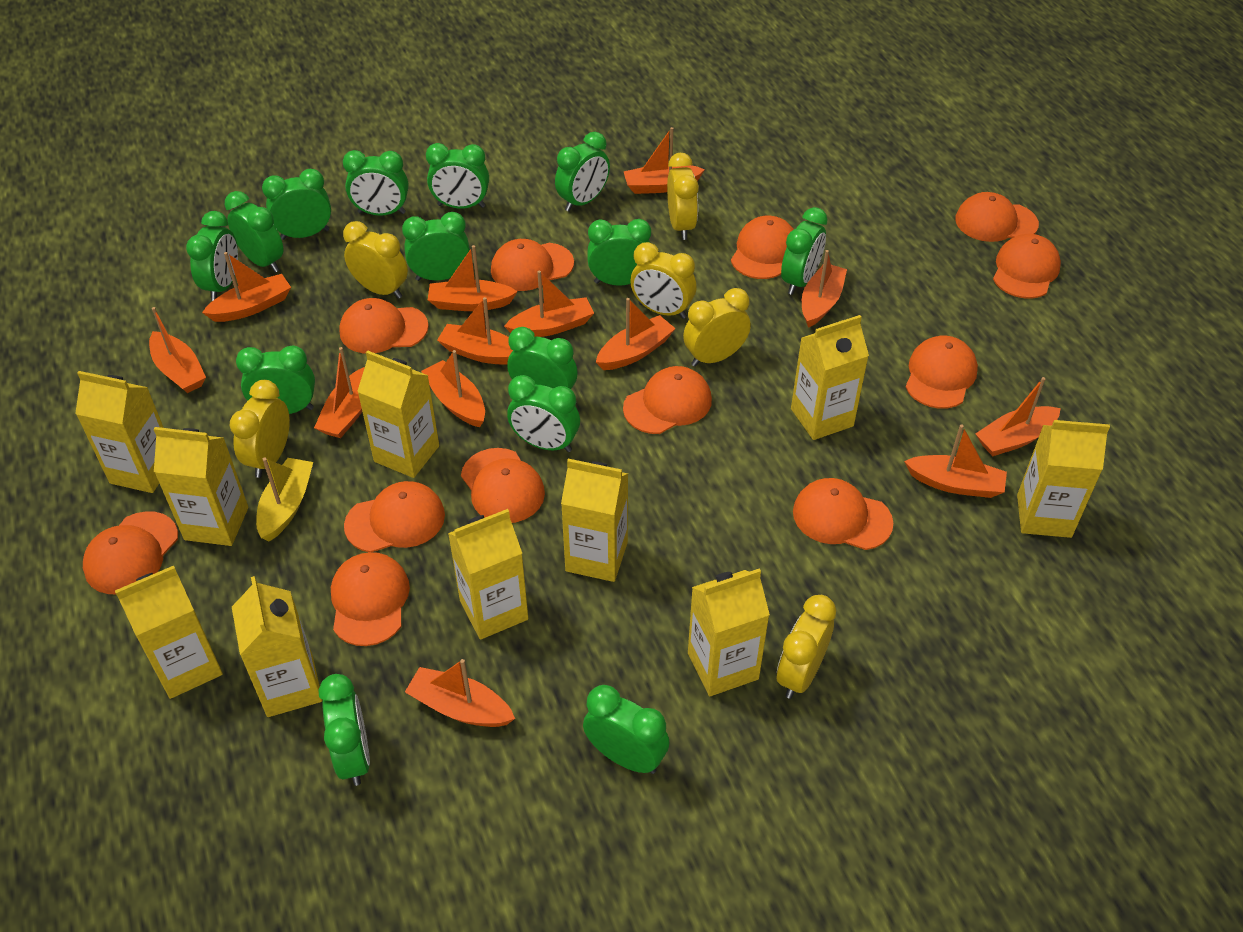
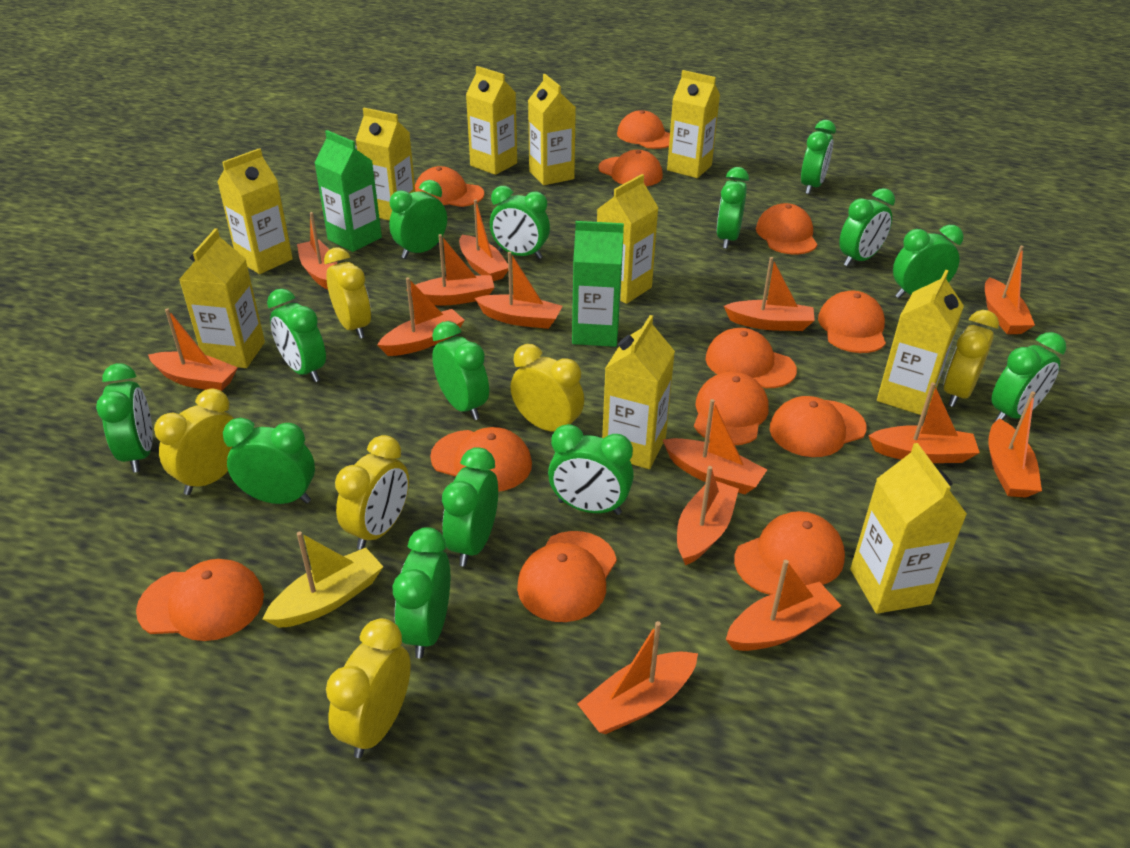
green carton: 0 -> 2
orange boat: 13 -> 14

